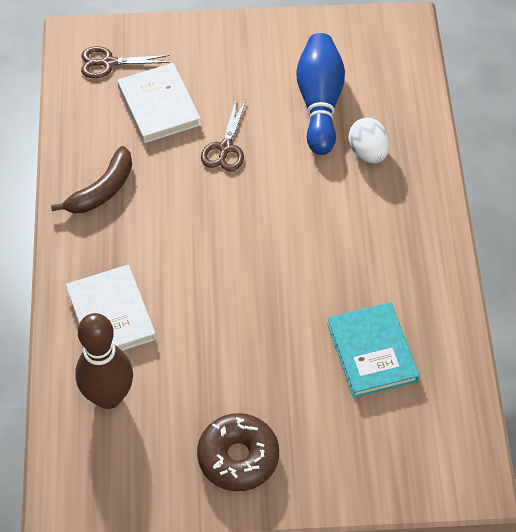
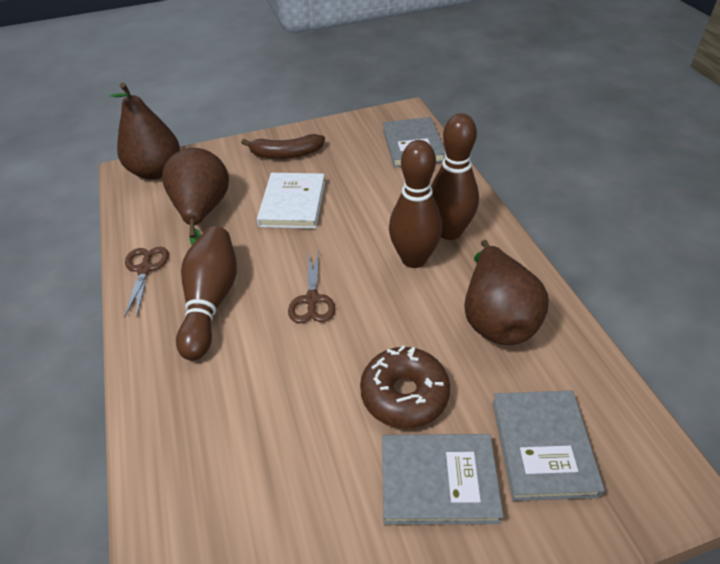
blue bowling pin: 1 -> 0
brown bowling pin: 1 -> 3
brown pear: 0 -> 3
grey book: 0 -> 3
turquoise book: 1 -> 0
white book: 2 -> 1
white egg: 1 -> 0

